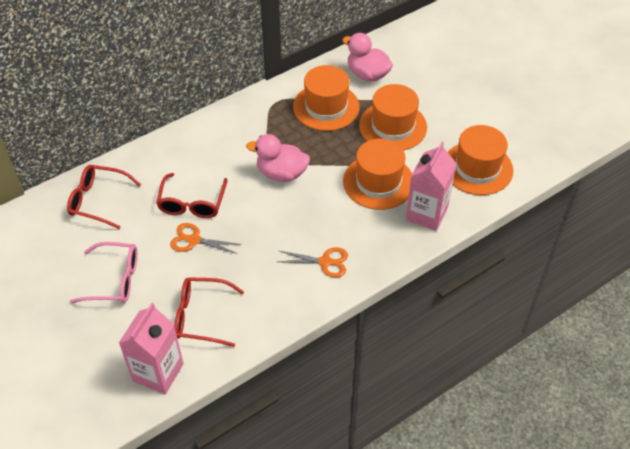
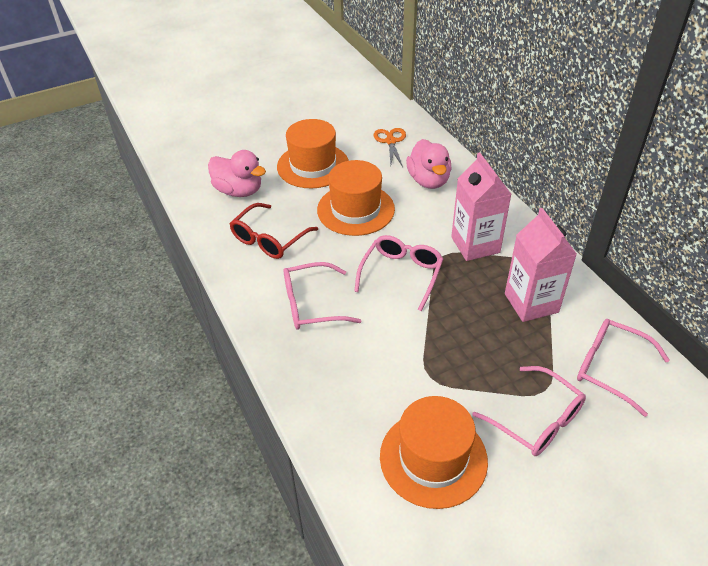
orange hat: 4 -> 3
orange scissors: 2 -> 1
pink glasses: 1 -> 4
red glasses: 3 -> 1

